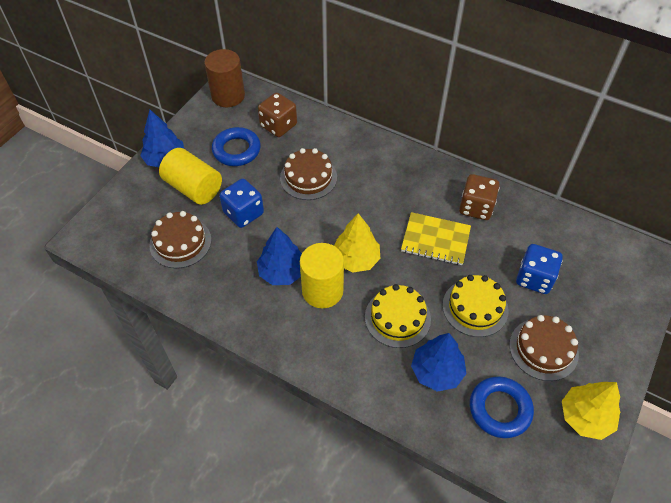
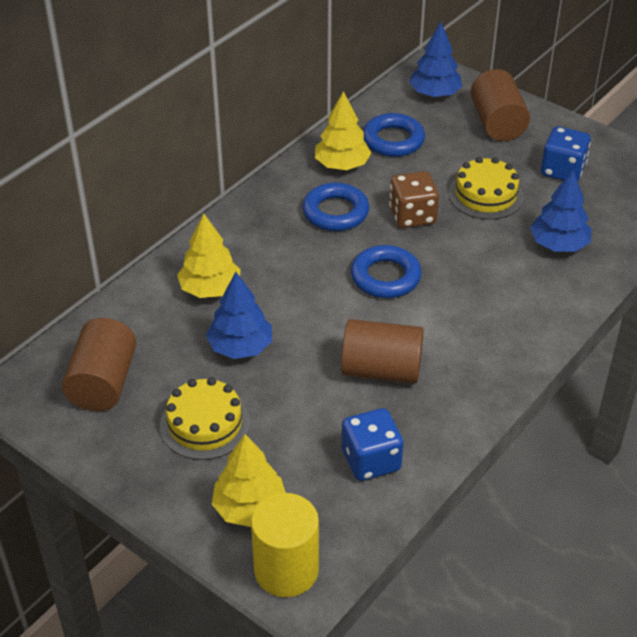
blue ring: 2 -> 3
brown cake: 3 -> 0
brown cylinder: 1 -> 3
brown dice: 2 -> 1
yellow cylinder: 2 -> 1
yellow notebook: 1 -> 0
yellow tree: 2 -> 3

